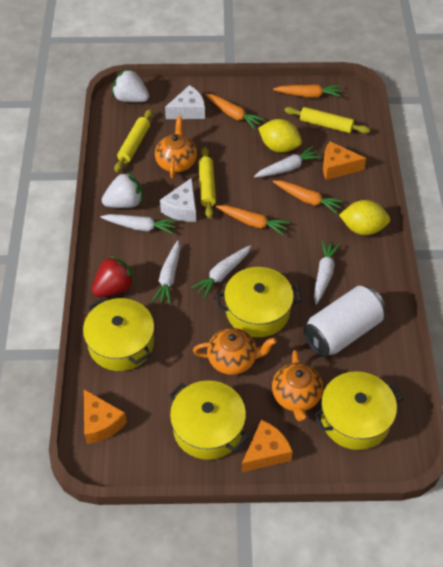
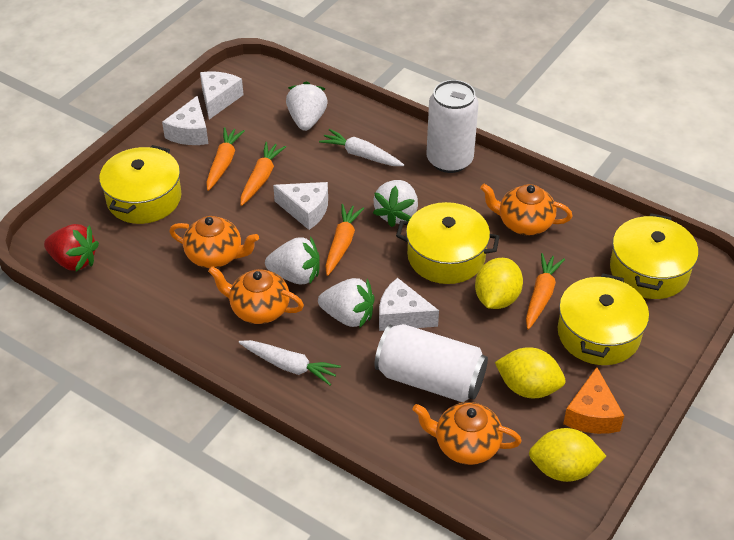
orange cheese: 3 -> 1
orange teapot: 3 -> 4
white can: 1 -> 2
white carrot: 5 -> 2
white cheese: 2 -> 4
white strawberry: 2 -> 4
yellow lemon: 2 -> 3
yellow rolling pin: 3 -> 0

